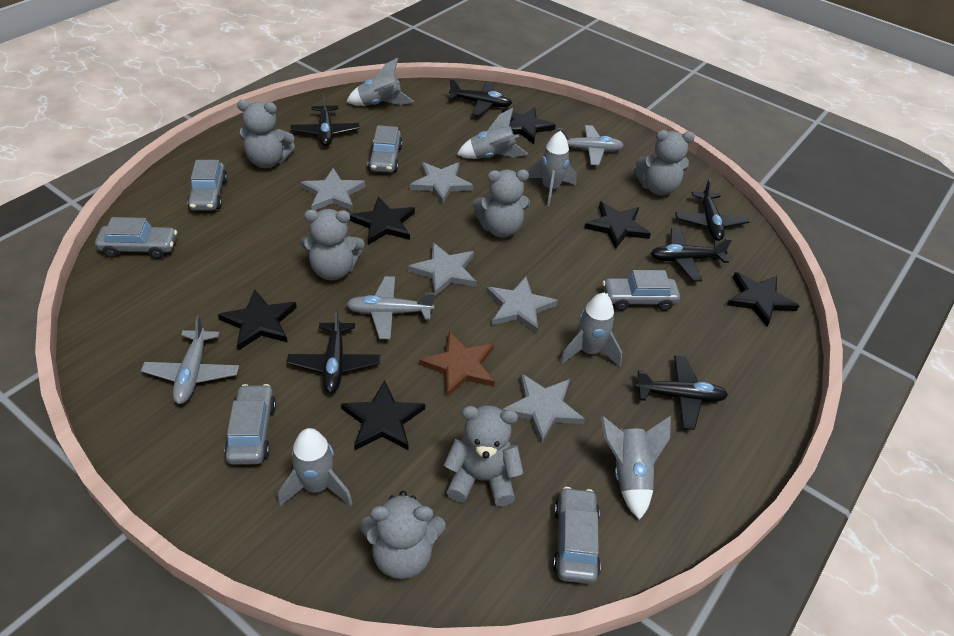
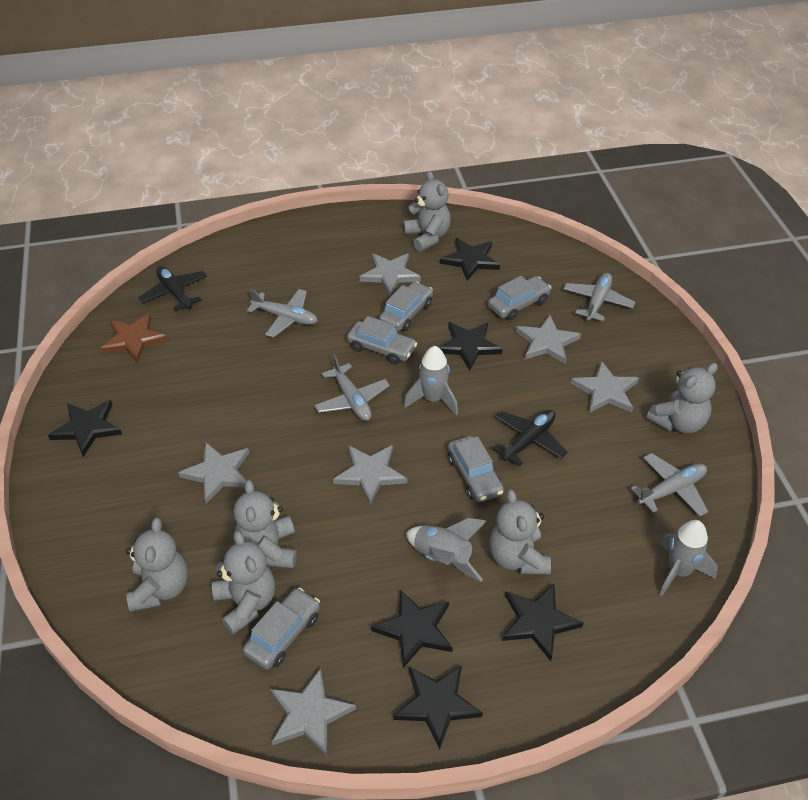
black plane: 6 -> 2
grey car: 6 -> 5
grey plane: 3 -> 4
grey rocket: 6 -> 3
grey star: 5 -> 6

